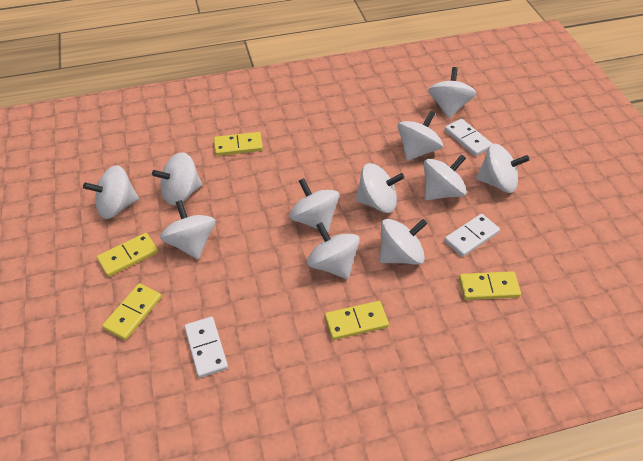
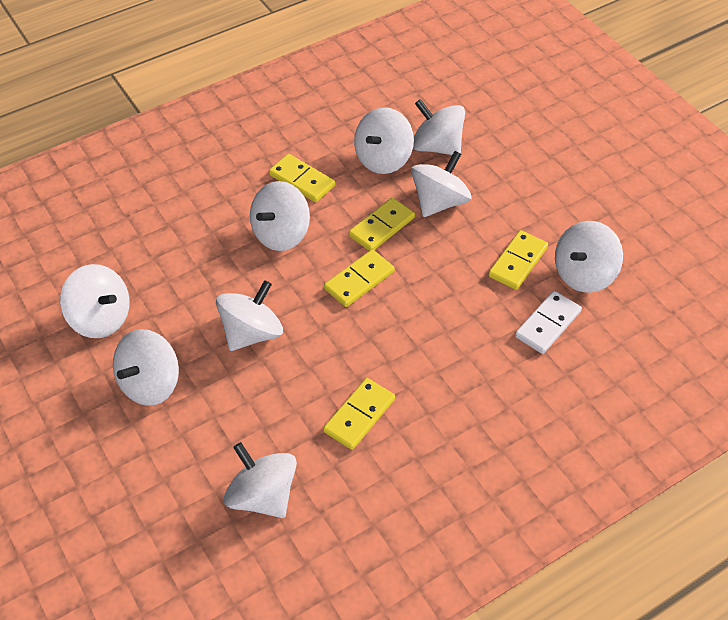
white domino: 3 -> 1
white spinning top: 11 -> 9

